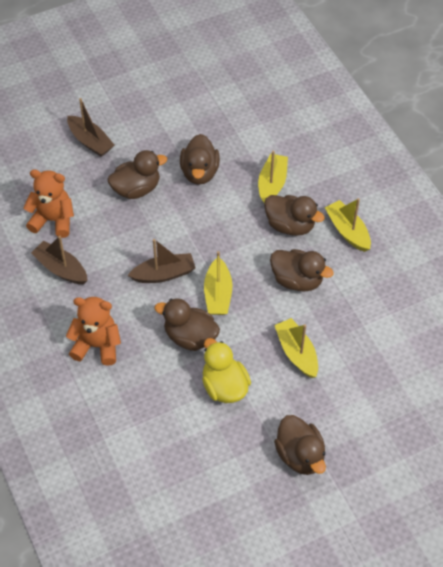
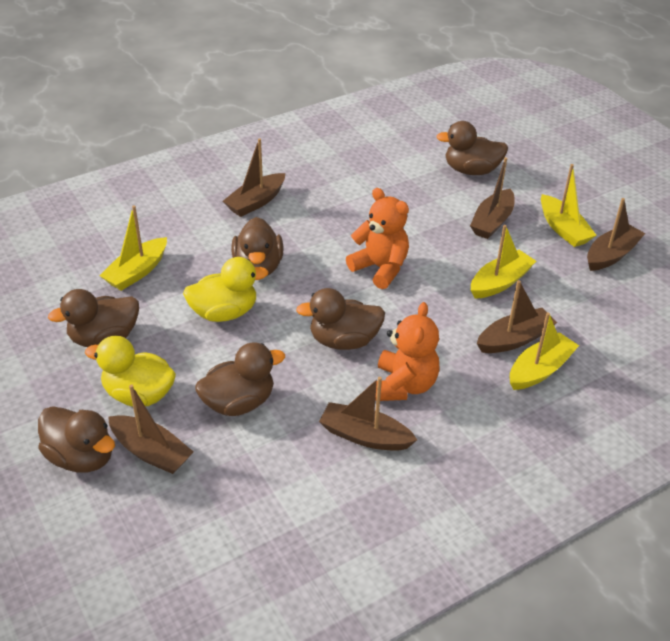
brown boat: 3 -> 6
yellow duck: 1 -> 2

